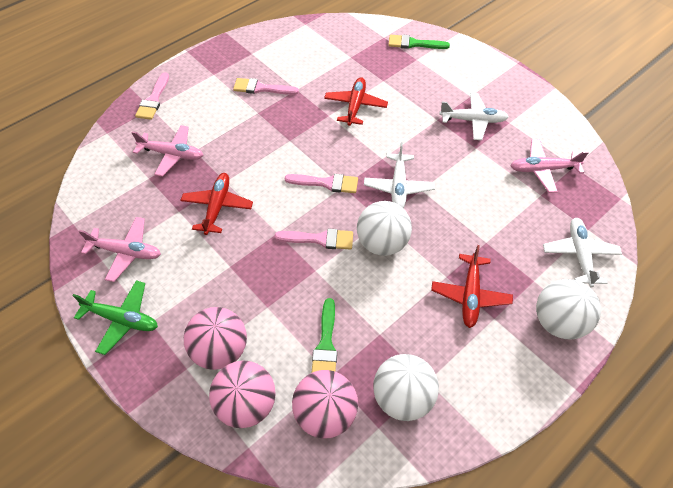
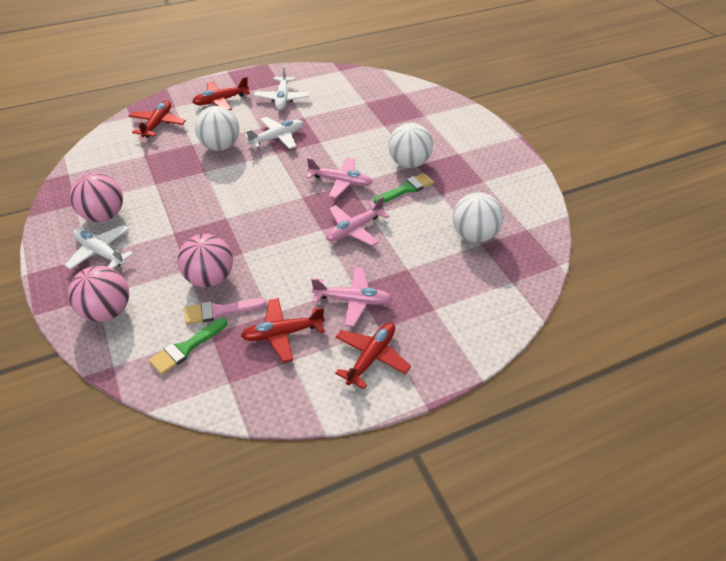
green plane: 1 -> 0
pink brush: 4 -> 1
red plane: 3 -> 4

